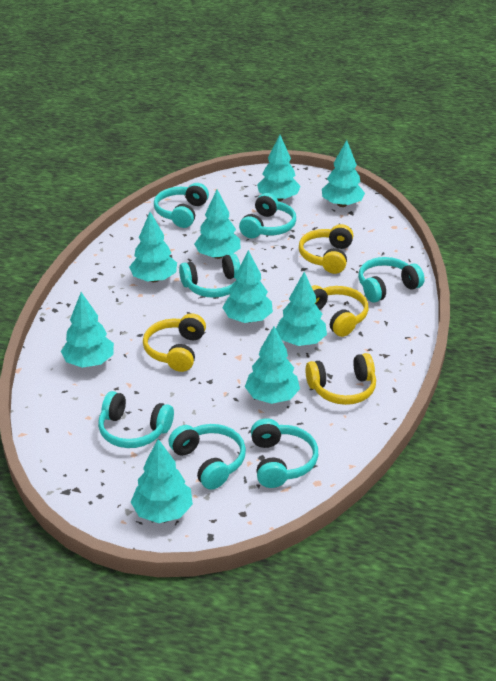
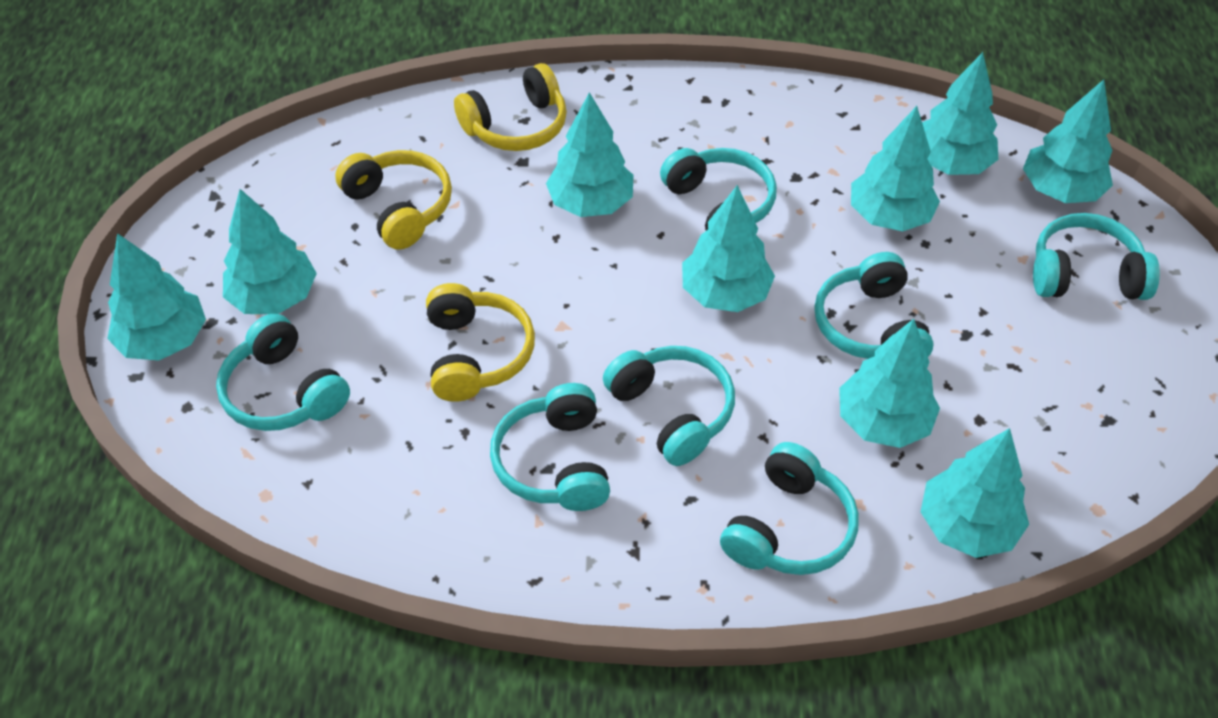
yellow headphones: 4 -> 3

